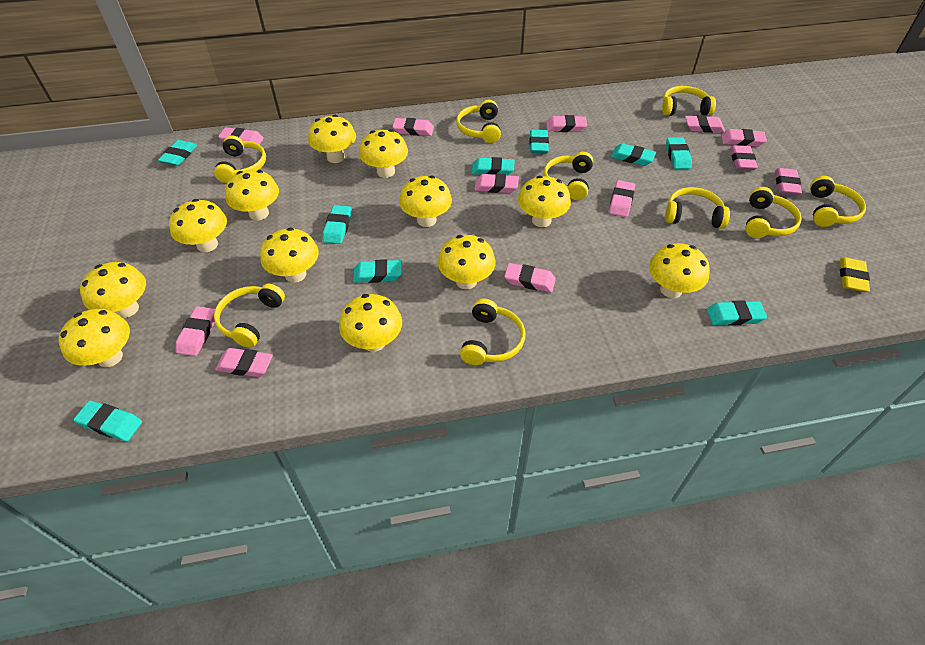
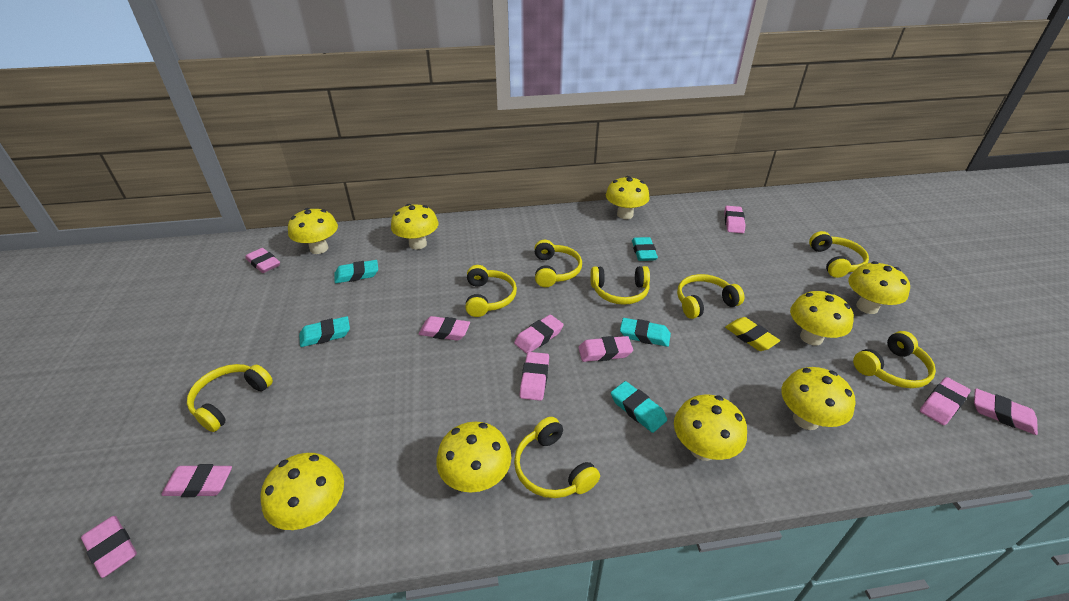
pink eraser: 12 -> 10
turquoise eraser: 9 -> 5
yellow headphones: 9 -> 8
yellow mushroom: 12 -> 9

